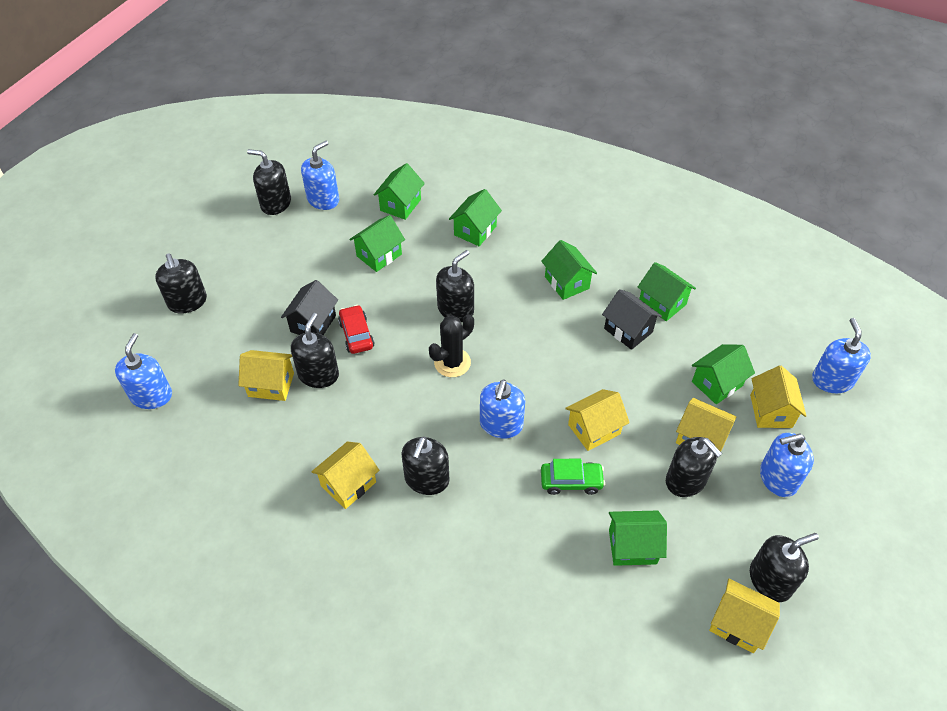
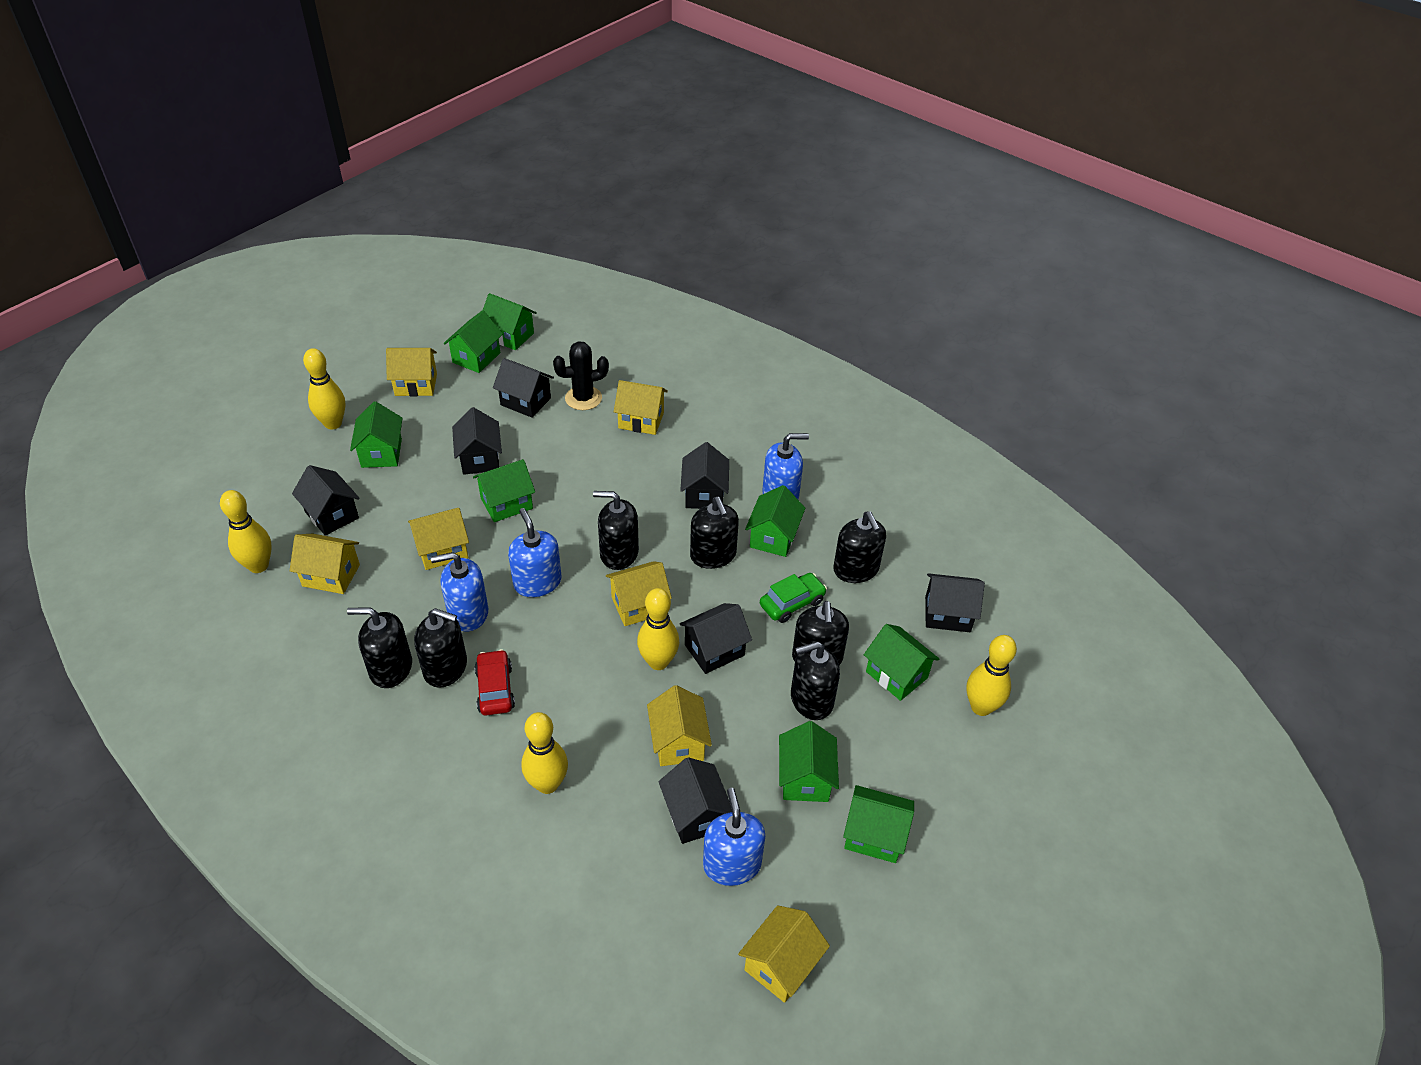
black house: 2 -> 7
blue soap dispenser: 5 -> 4
green house: 7 -> 8
yellow bowling pin: 0 -> 5
yellow house: 6 -> 7

